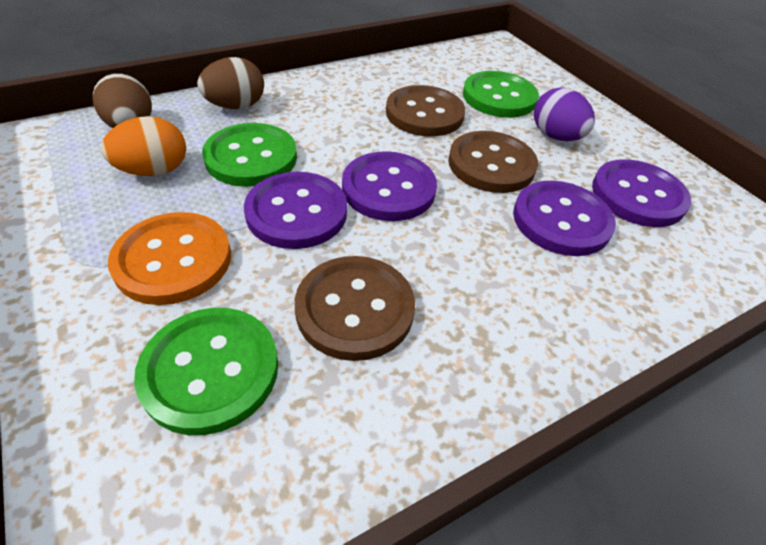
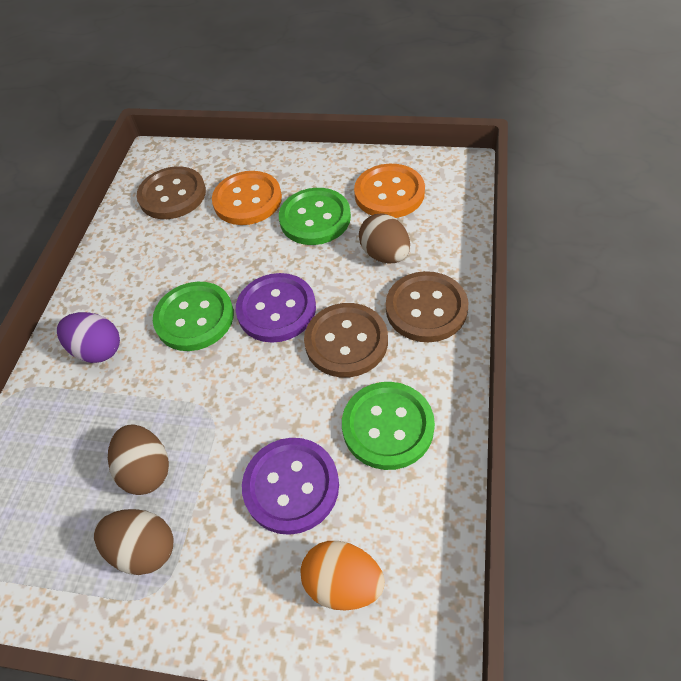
brown egg: 2 -> 3
orange button: 1 -> 2
purple button: 4 -> 2

